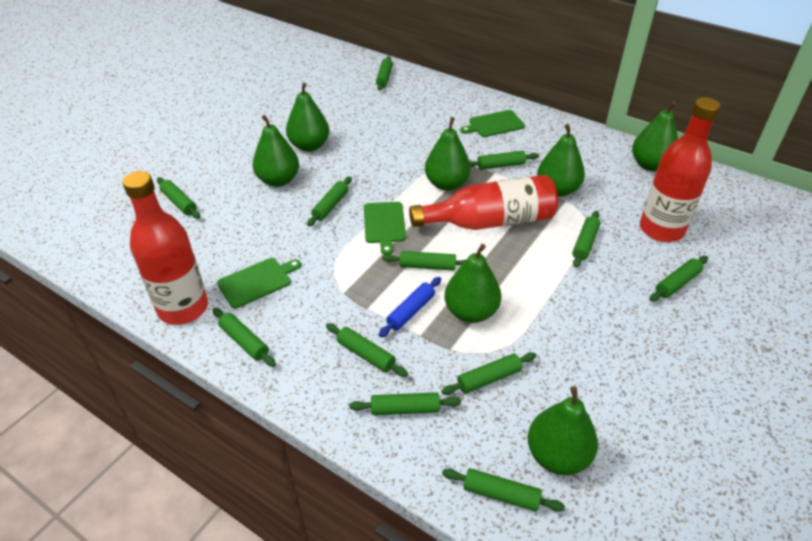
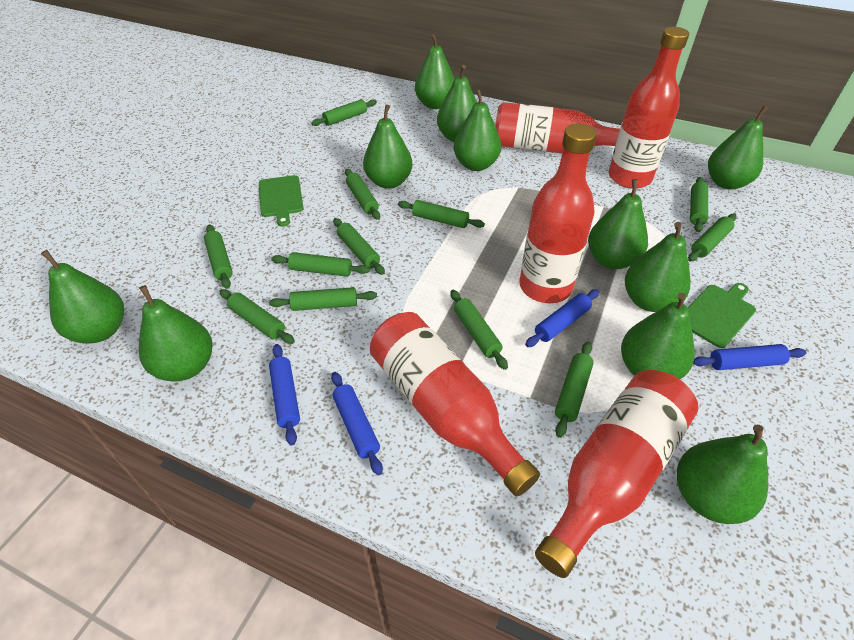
blue rolling pin: 1 -> 4
green cutting board: 3 -> 2
green pear: 7 -> 11
red bottle: 3 -> 5

